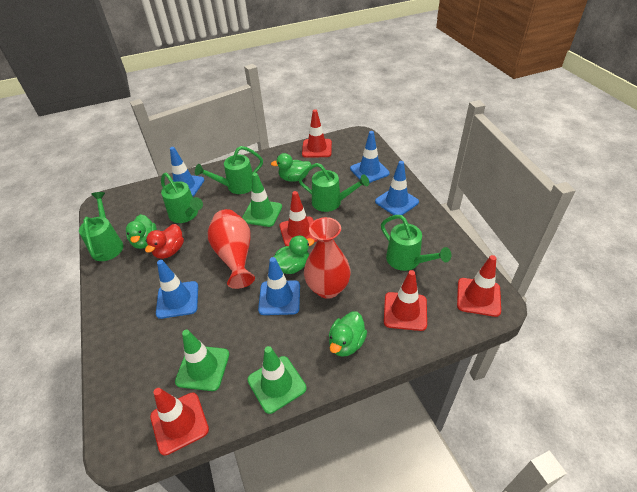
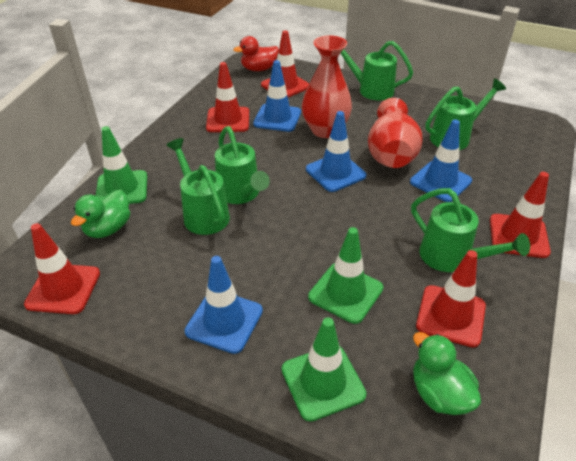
blue traffic cone: 5 -> 4
green duck: 4 -> 2

